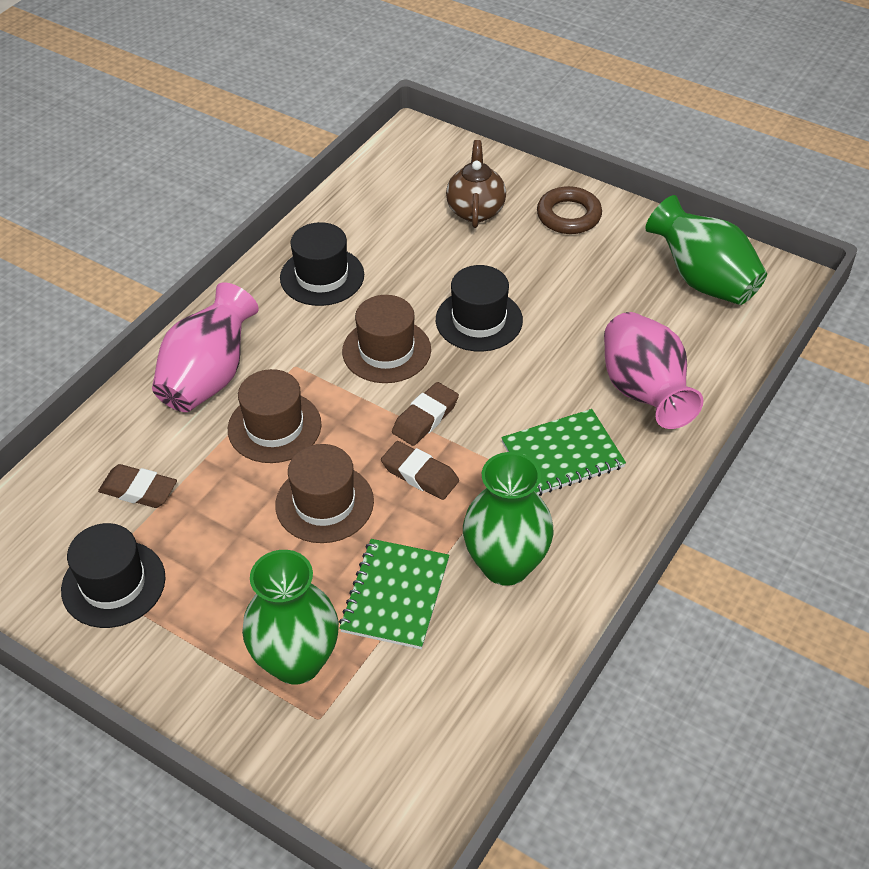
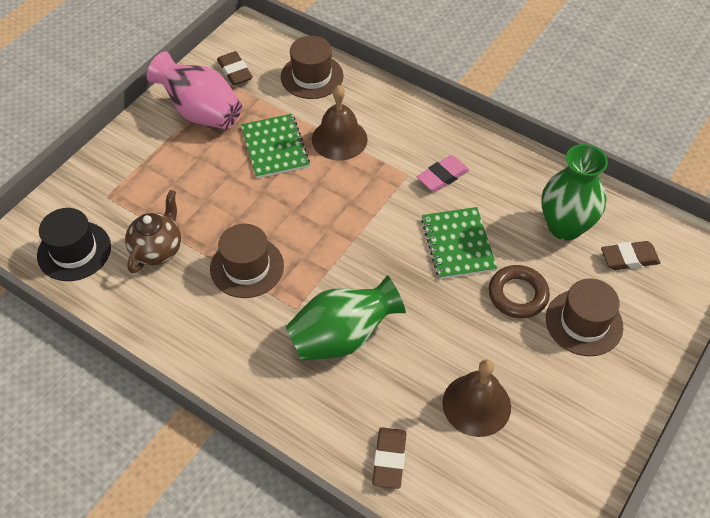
black hat: 3 -> 1
brown bell: 0 -> 2
green vase: 3 -> 2
pink eraser: 0 -> 1
pink vase: 2 -> 1

